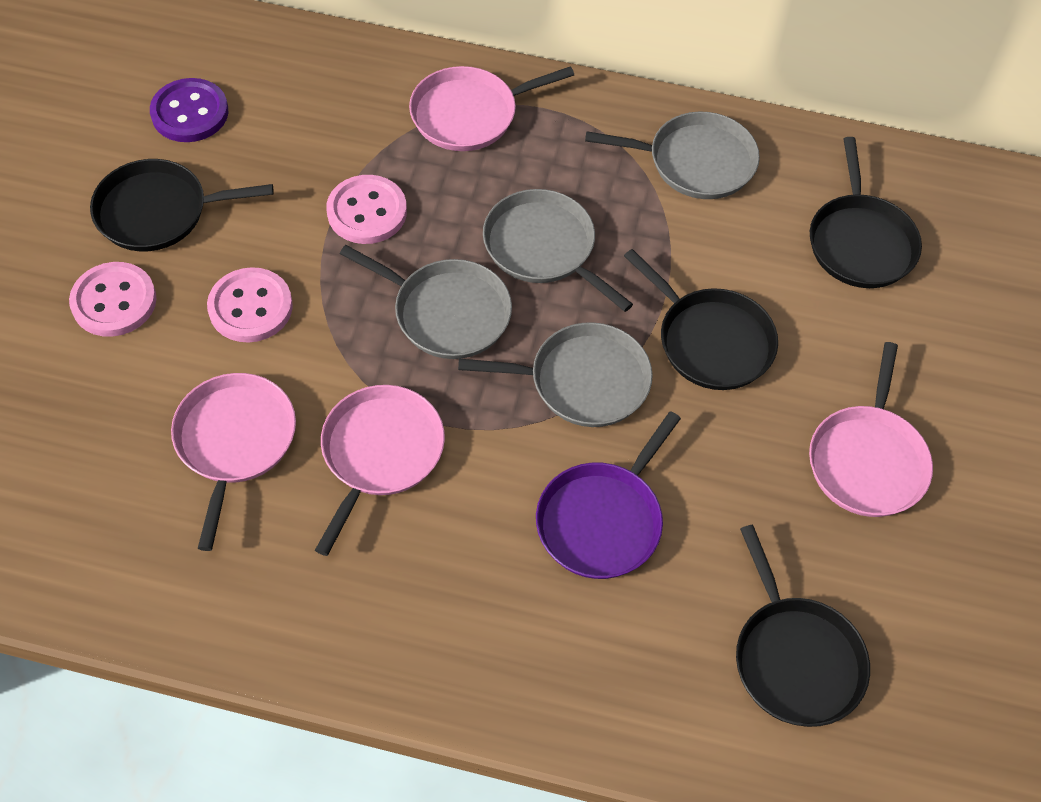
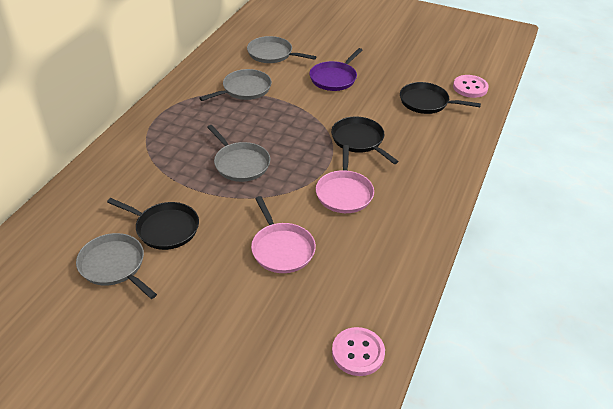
black pan: 4 -> 3
pink button: 3 -> 2
pink pan: 4 -> 2
purple button: 1 -> 0

